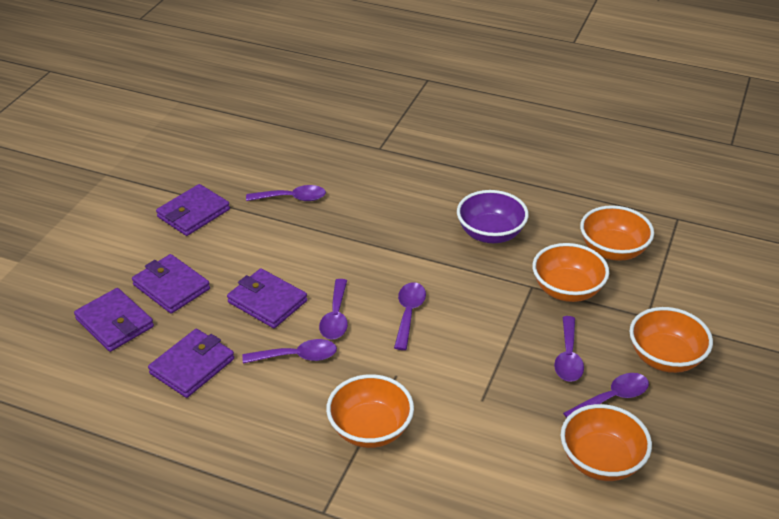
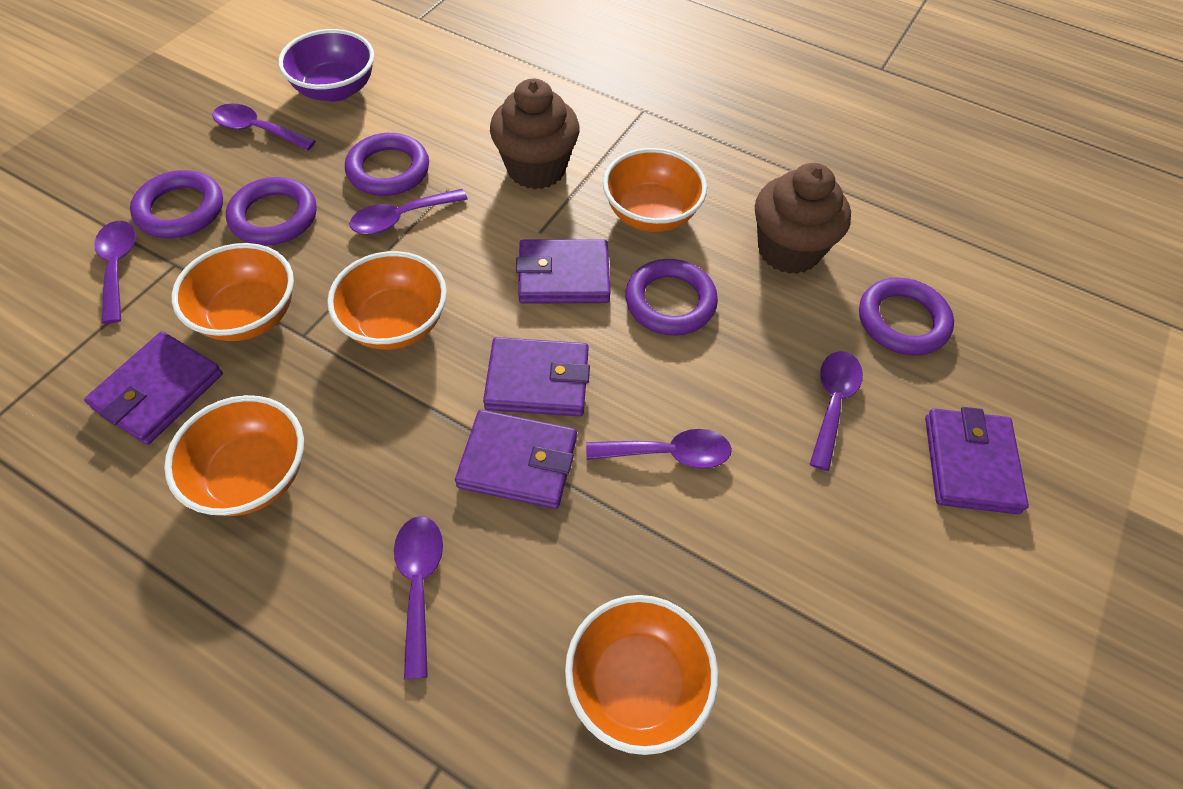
brown cupcake: 0 -> 2
purple ring: 0 -> 5

